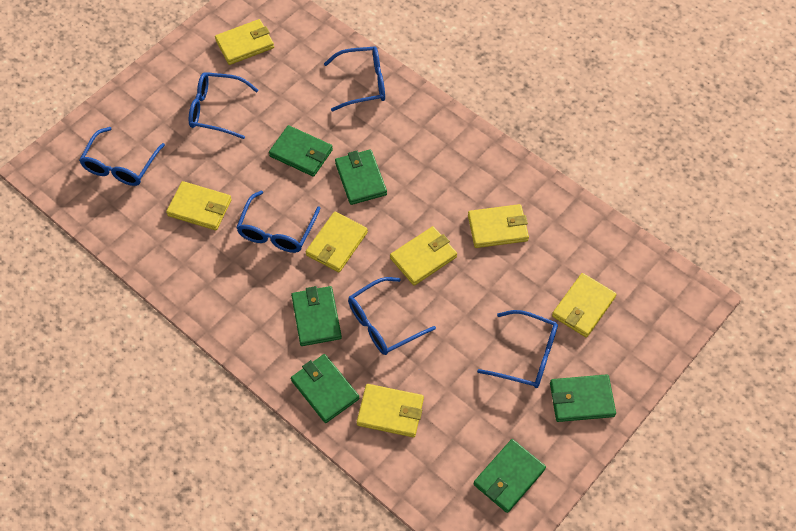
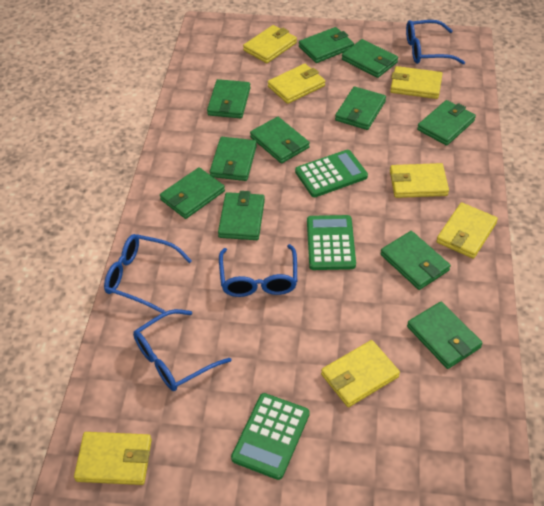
blue glasses: 6 -> 4
green calculator: 0 -> 3
green wallet: 6 -> 11

